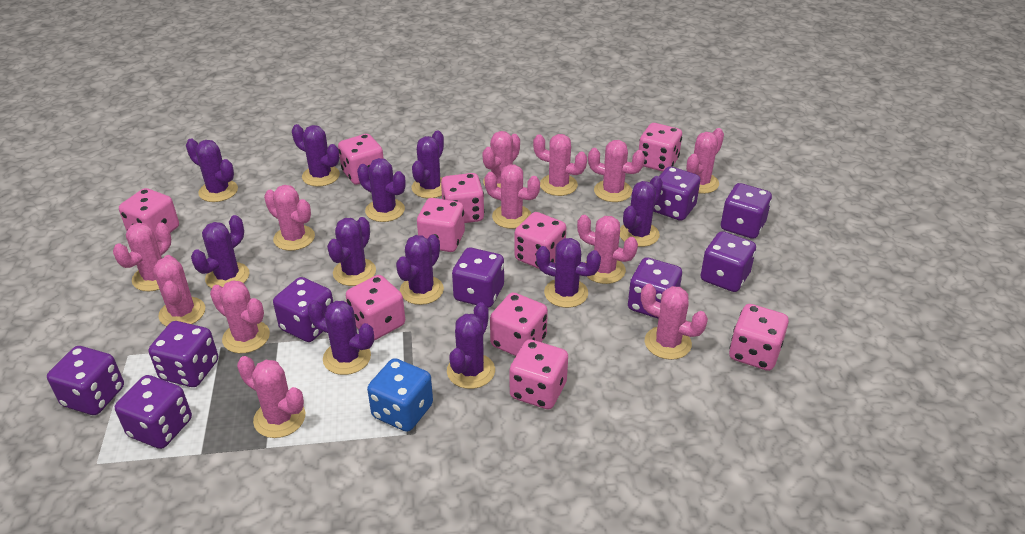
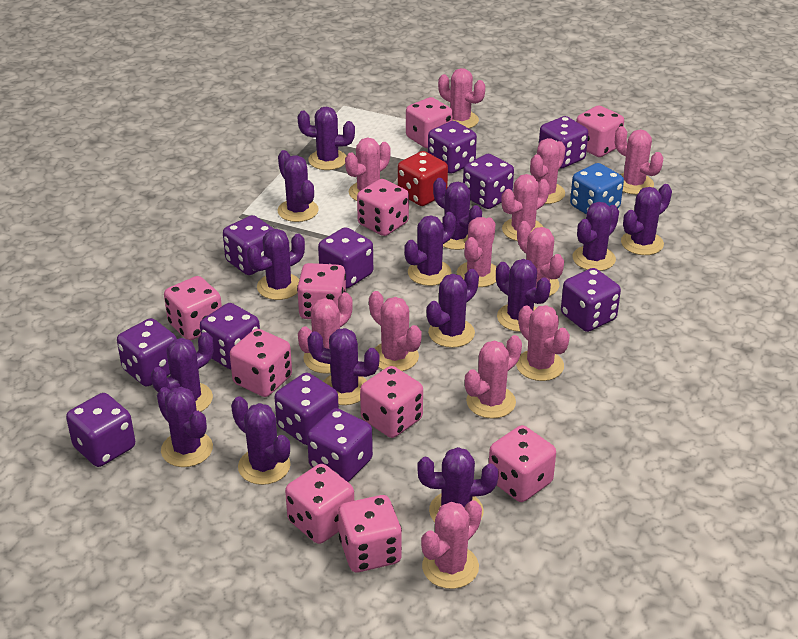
purple cactus: 11 -> 14
purple dice: 9 -> 11
red dice: 0 -> 1

